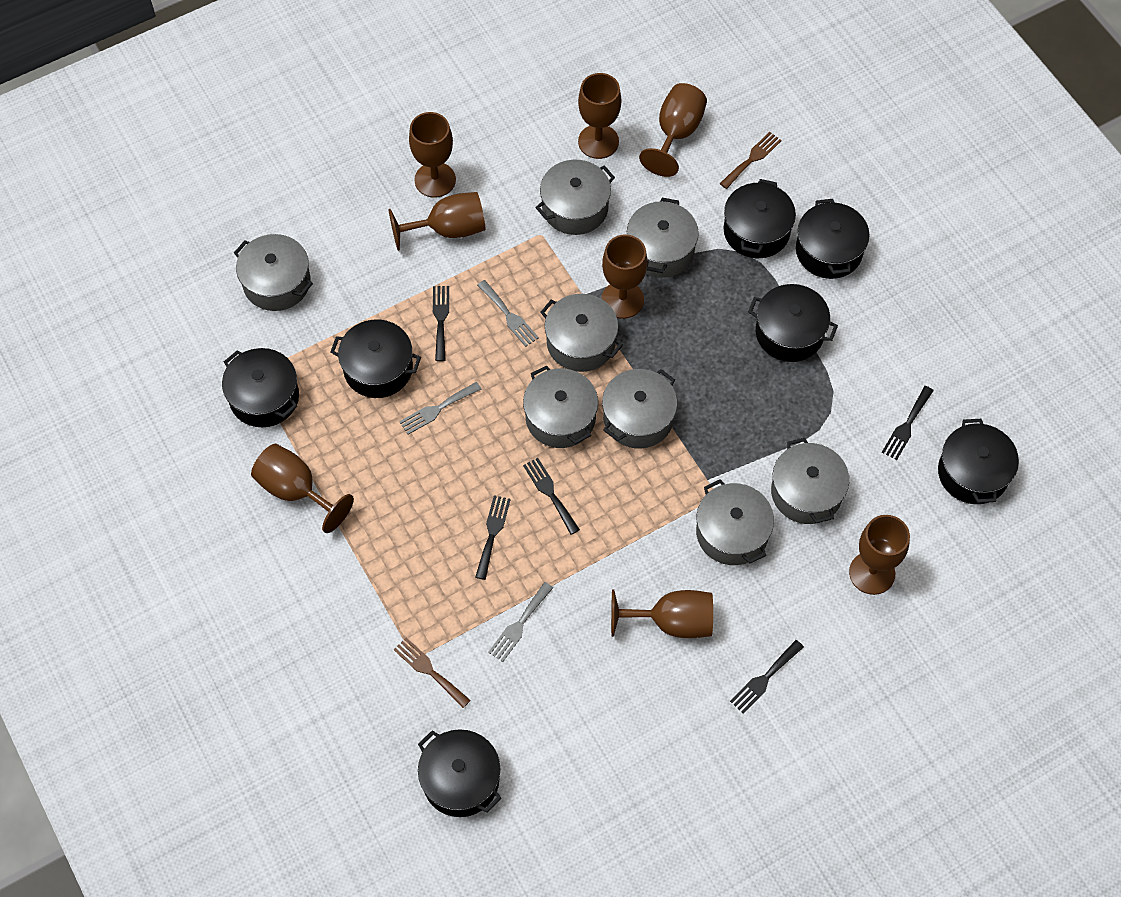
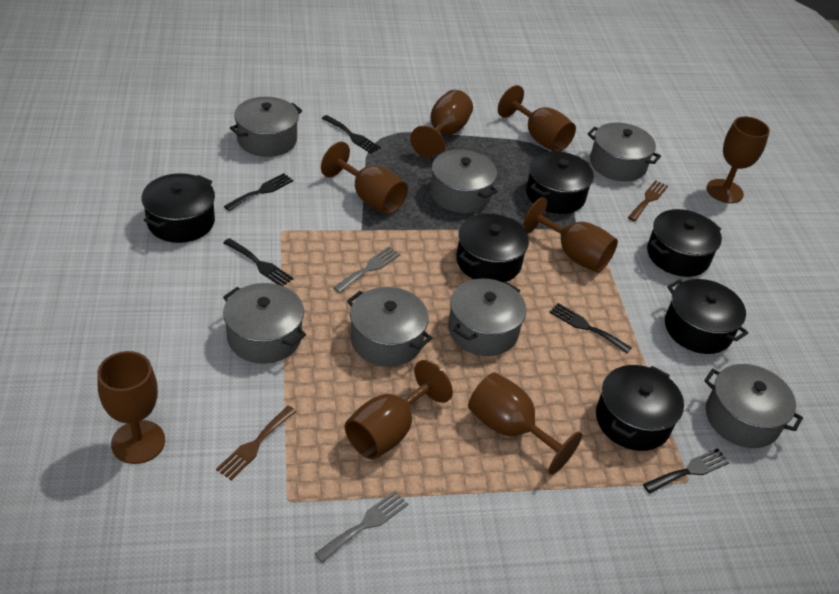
black pot: 7 -> 6
grey fork: 3 -> 2
grey pot: 8 -> 7

